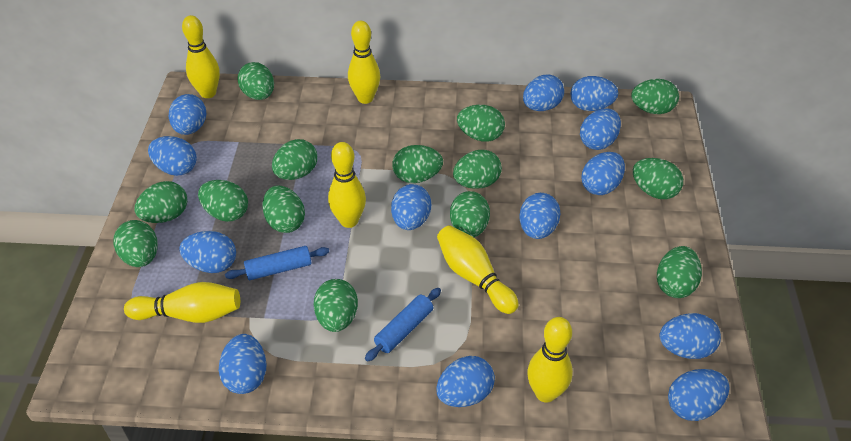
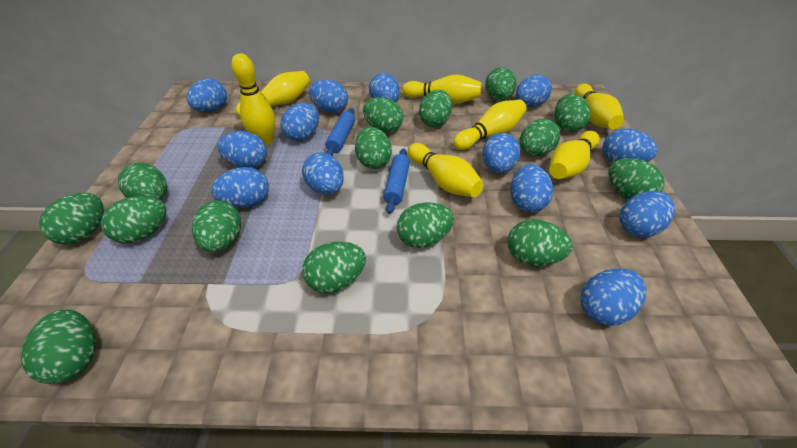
green egg: 14 -> 15
yellow bowling pin: 6 -> 7

